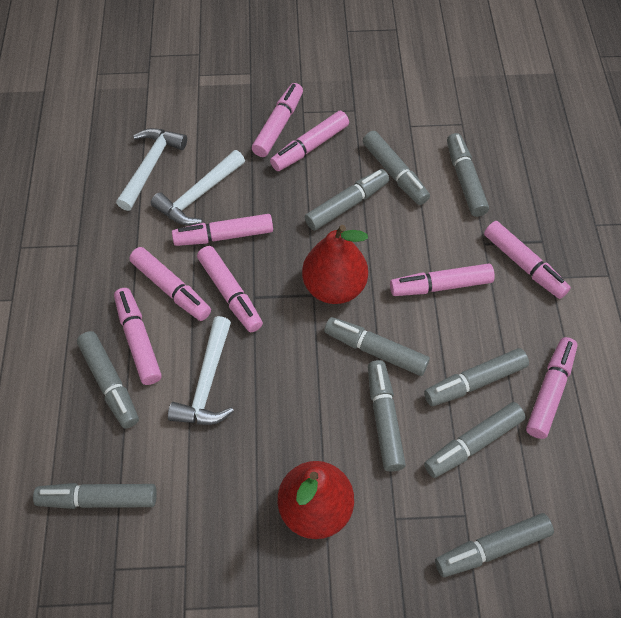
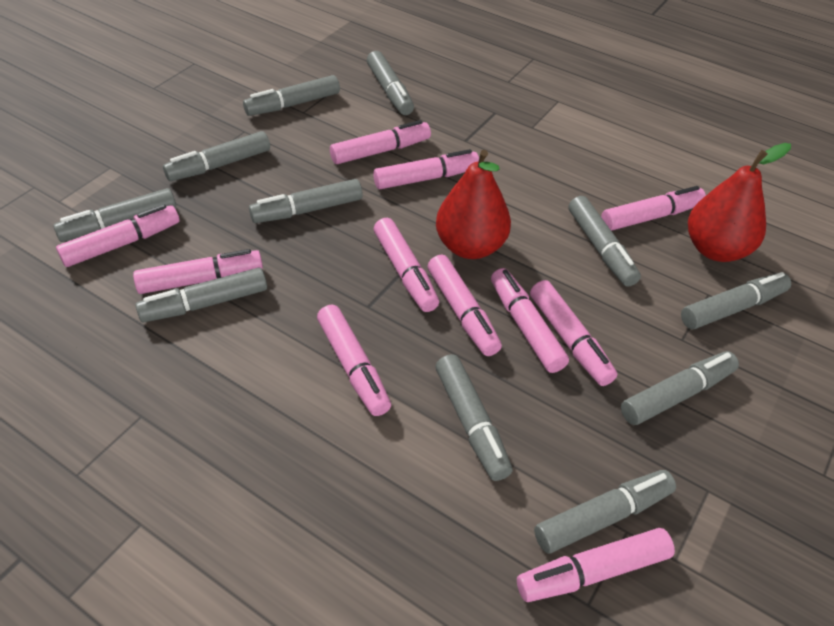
grey marker: 10 -> 11
pink marker: 9 -> 11
white hammer: 3 -> 0

